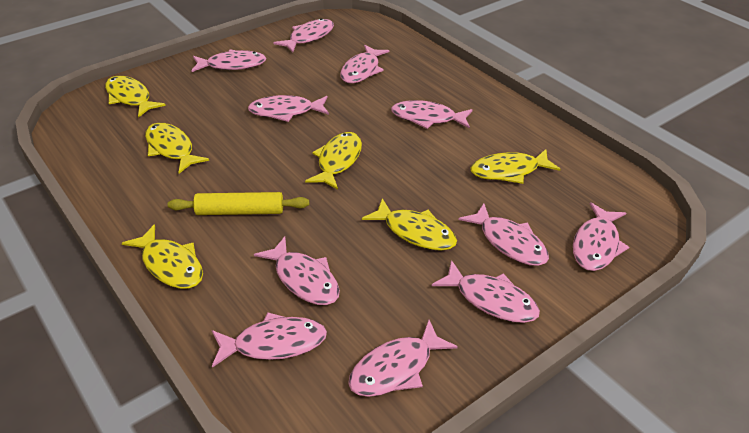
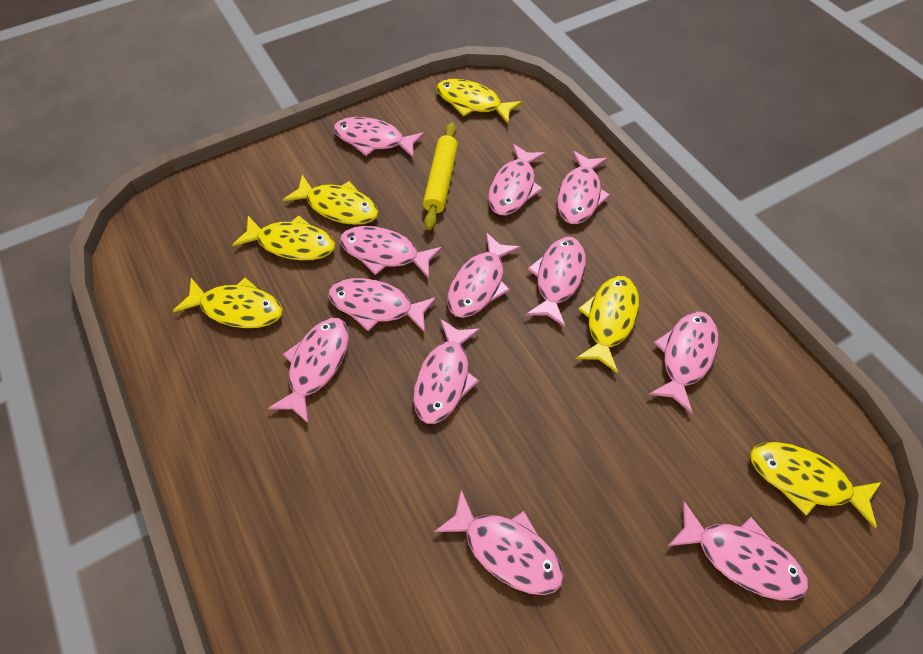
pink fish: 11 -> 12

